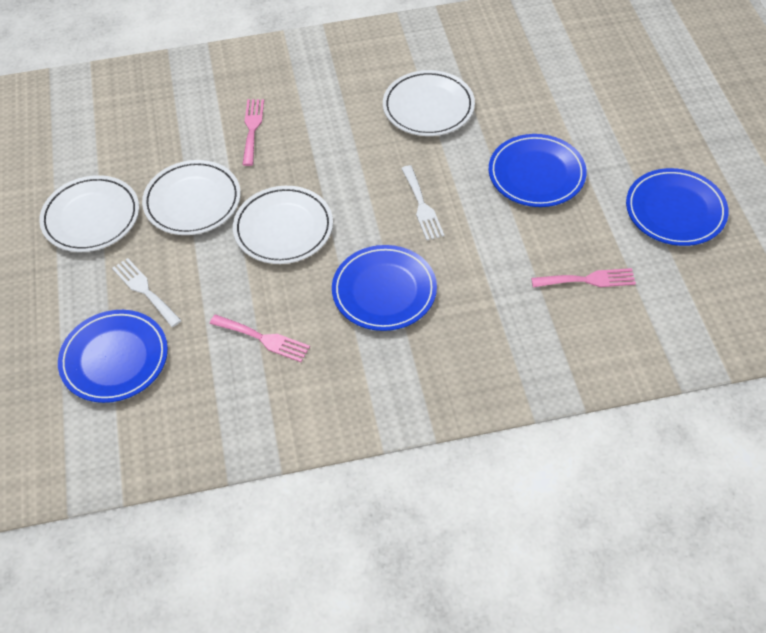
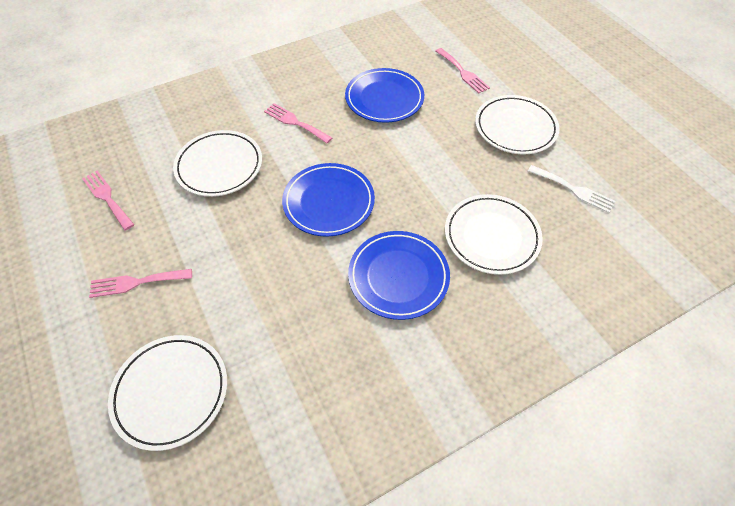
blue plate: 4 -> 3
pink fork: 3 -> 4
white fork: 2 -> 1

